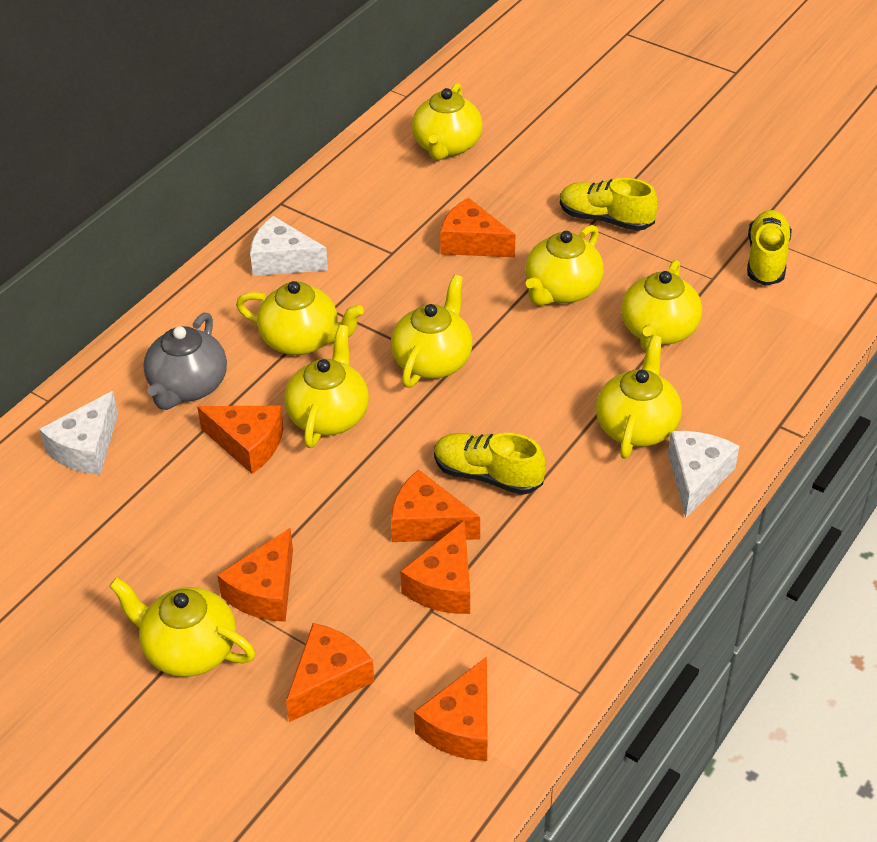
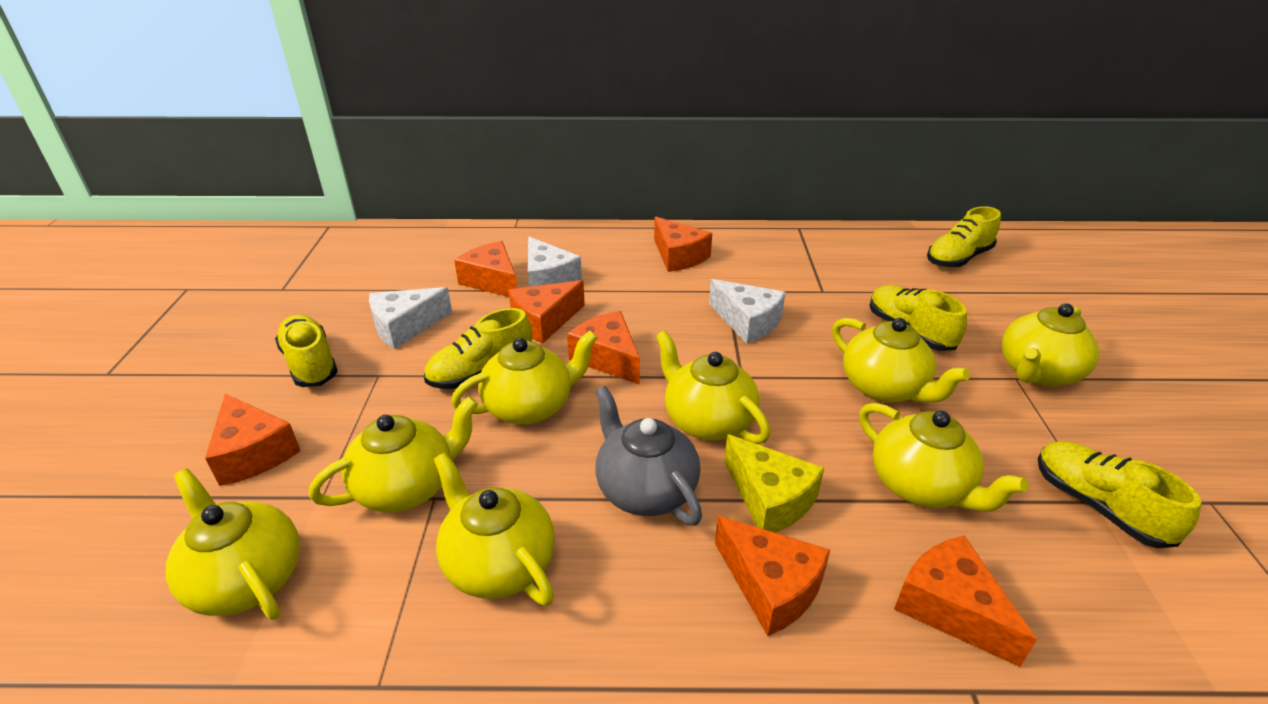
yellow cheese: 0 -> 1
yellow shoe: 3 -> 5

